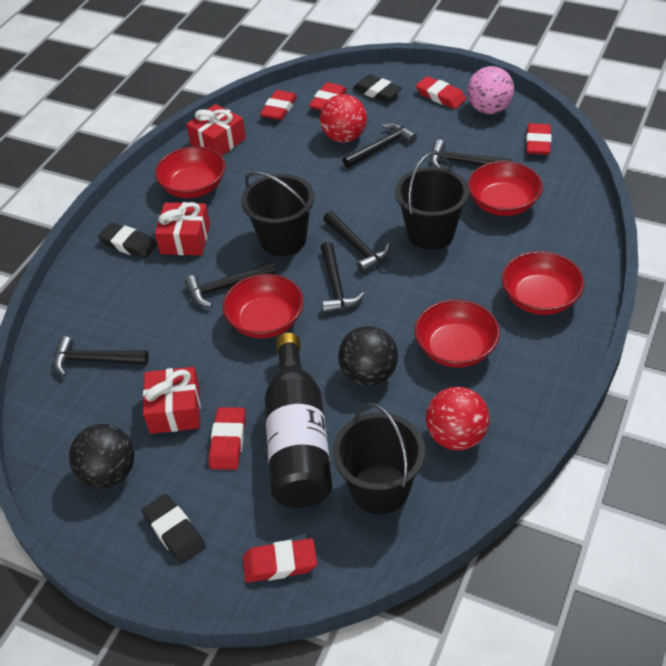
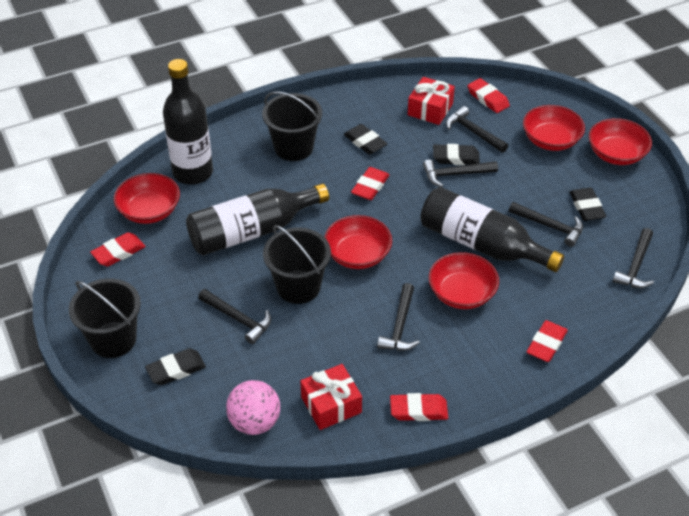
black ball: 2 -> 0
black bottle: 1 -> 3
black eraser: 3 -> 4
red ball: 2 -> 0
red eraser: 6 -> 5
red gift: 3 -> 2

